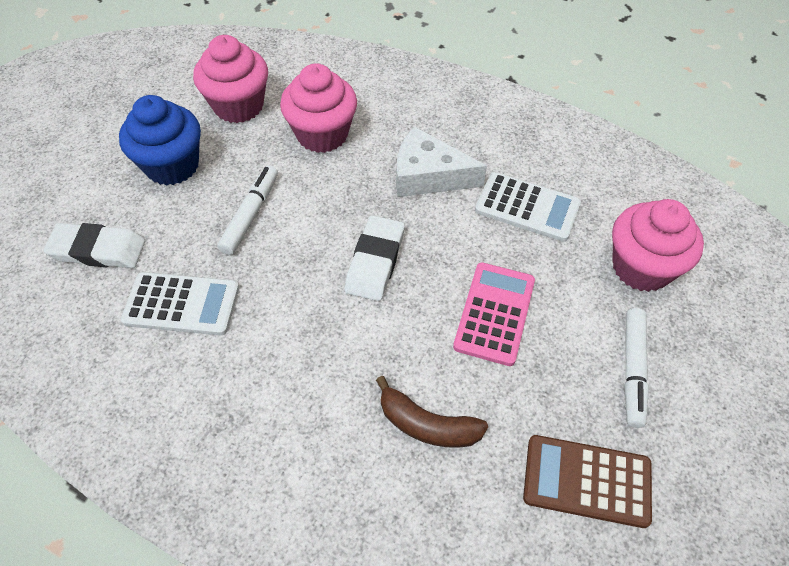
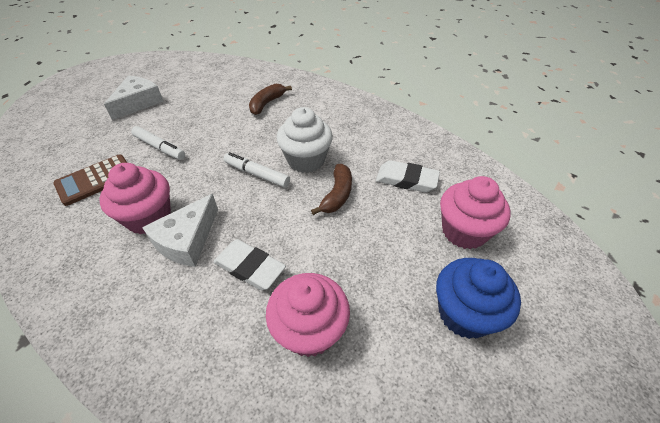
brown banana: 1 -> 2
pink calculator: 1 -> 0
white calculator: 2 -> 0
white cheese: 1 -> 2
white cupcake: 0 -> 1

